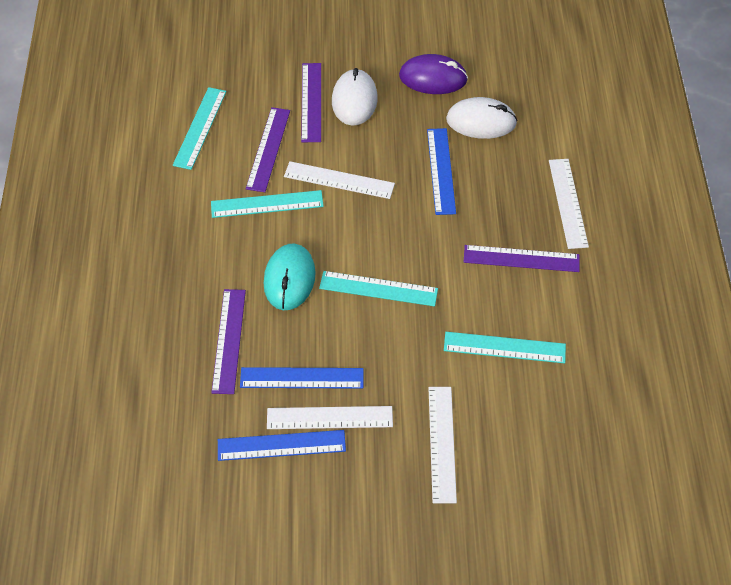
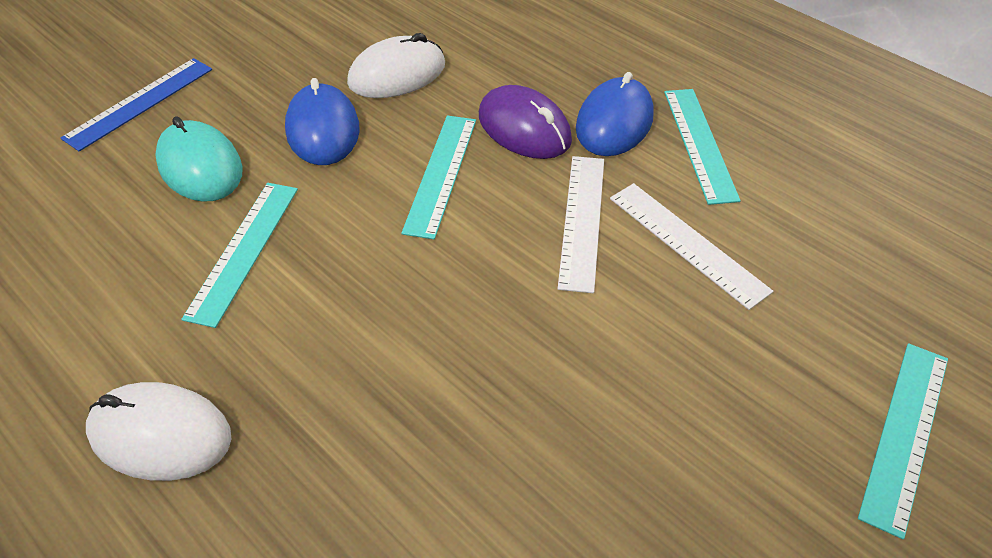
blue mouse: 0 -> 2
blue ruler: 3 -> 1
purple ruler: 4 -> 0
white ruler: 4 -> 2

